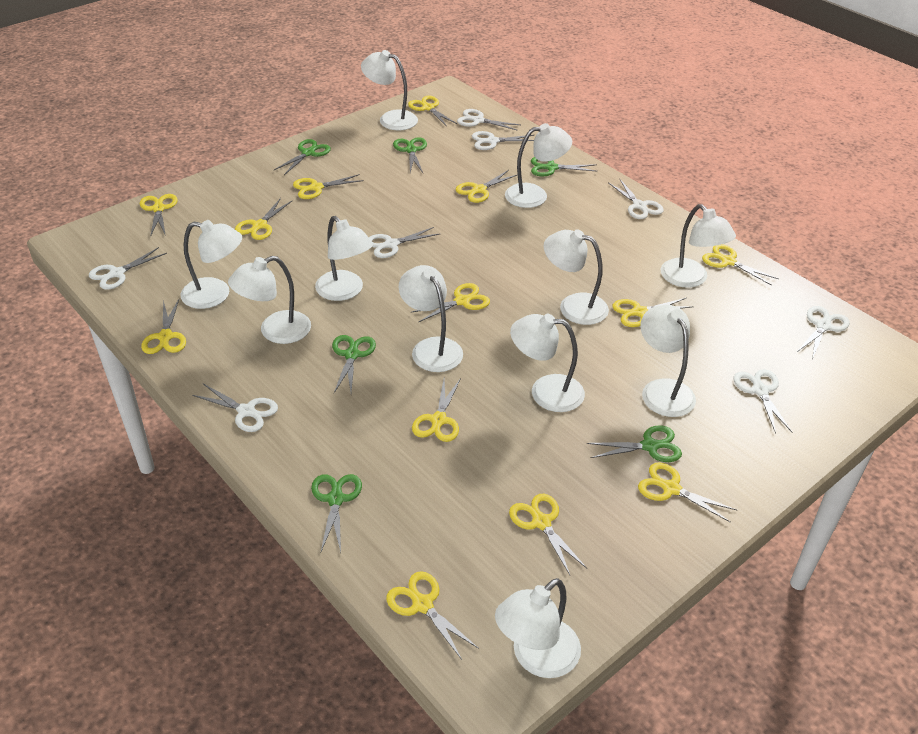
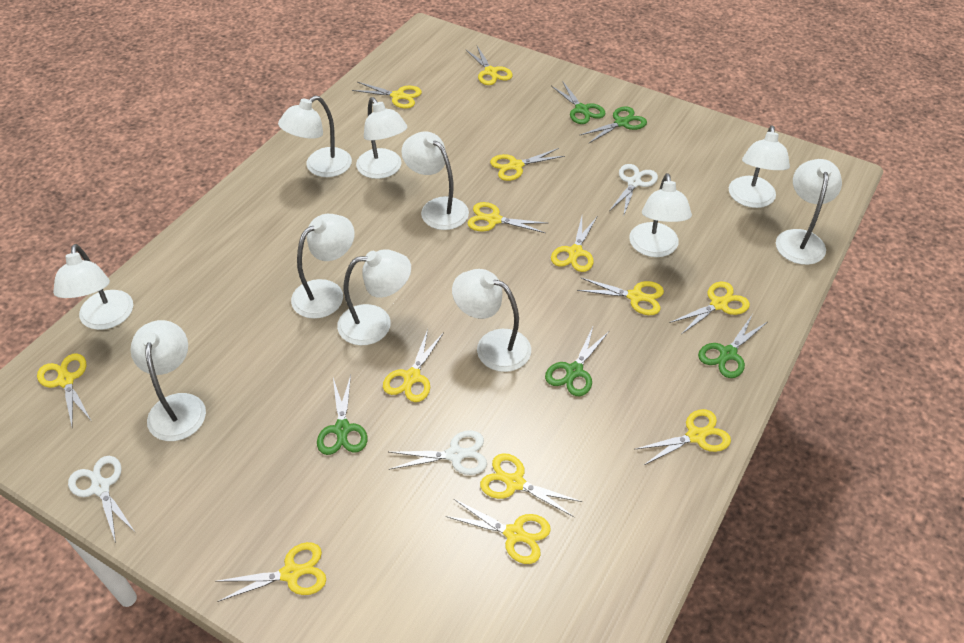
green scissors: 6 -> 5
white scissors: 8 -> 3

